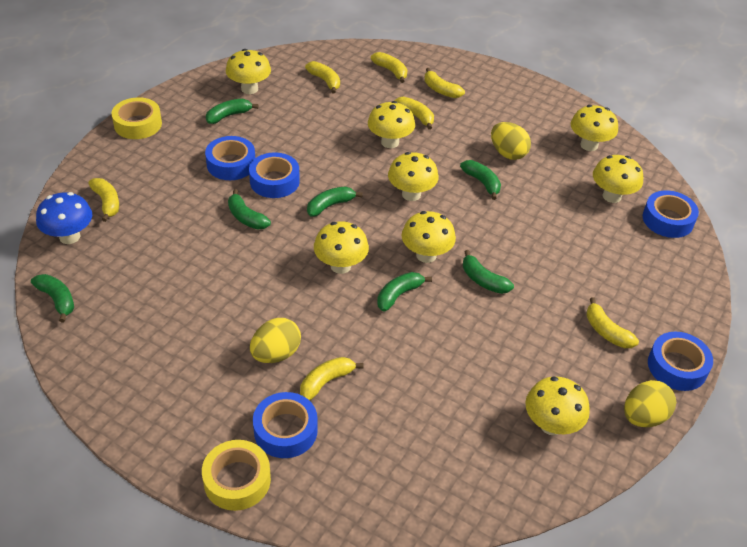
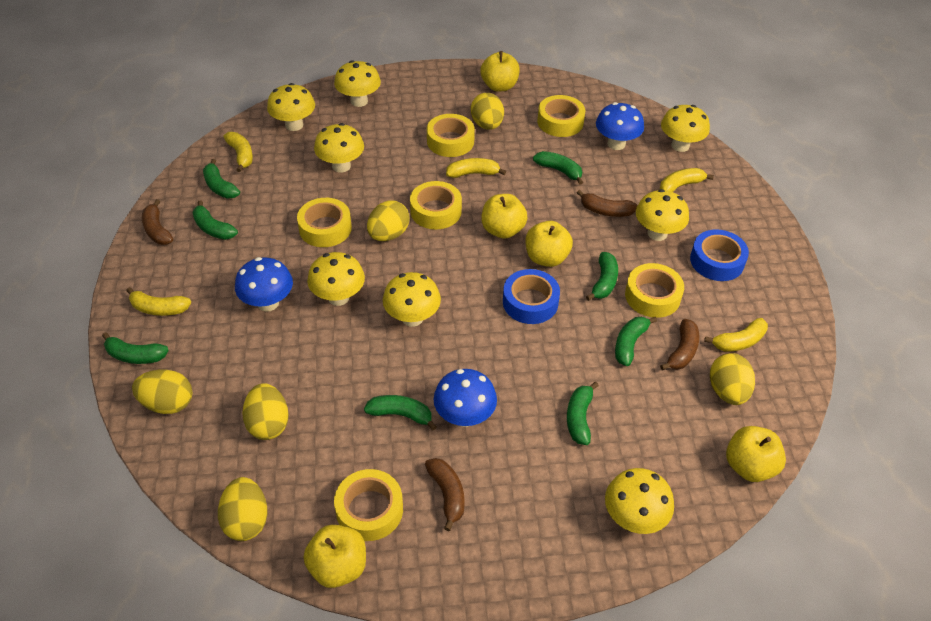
blue mushroom: 1 -> 3
blue tape: 5 -> 2
brown banana: 0 -> 4
green banana: 7 -> 8
yellow apple: 0 -> 5
yellow banana: 7 -> 5
yellow egg: 3 -> 6
yellow tape: 2 -> 6

